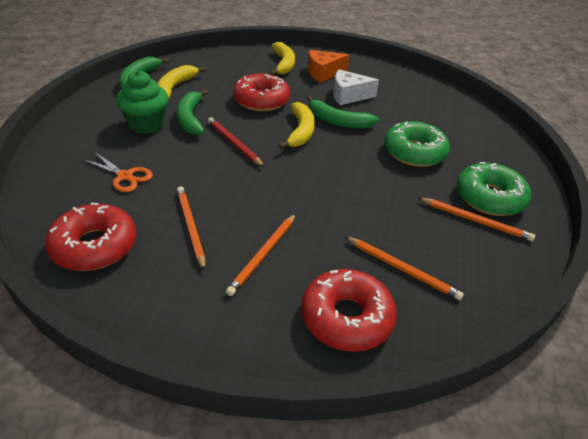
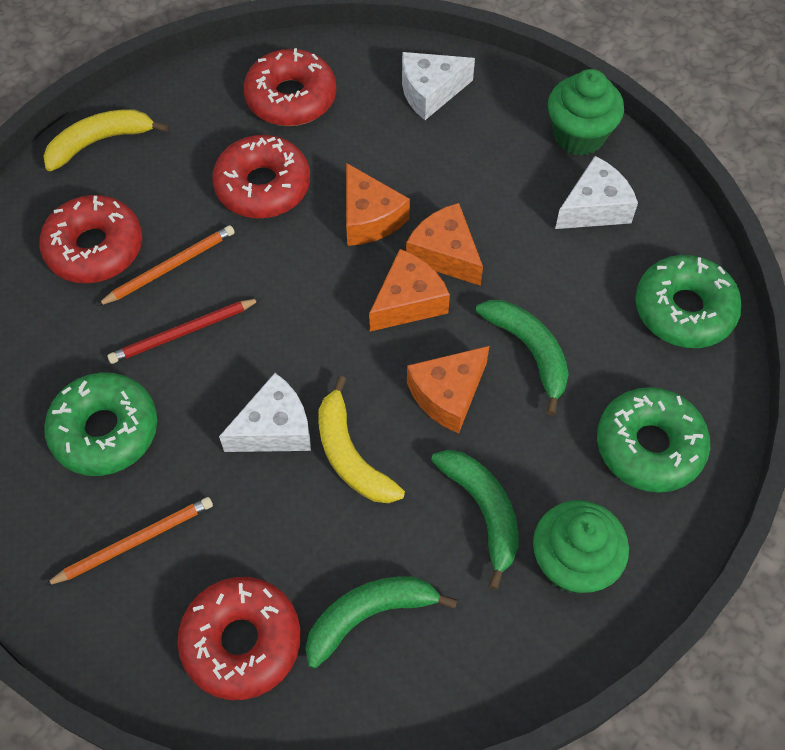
green cupcake: 1 -> 2
green donut: 2 -> 3
orange cheese: 1 -> 4
orange pencil: 4 -> 2
orange scissors: 1 -> 0
red donut: 3 -> 4
white cheese: 1 -> 3
yellow banana: 3 -> 2

